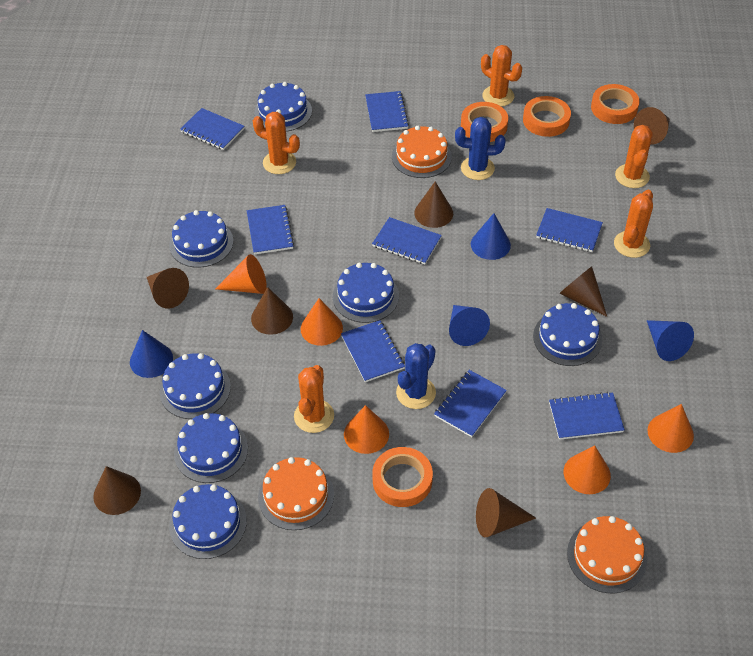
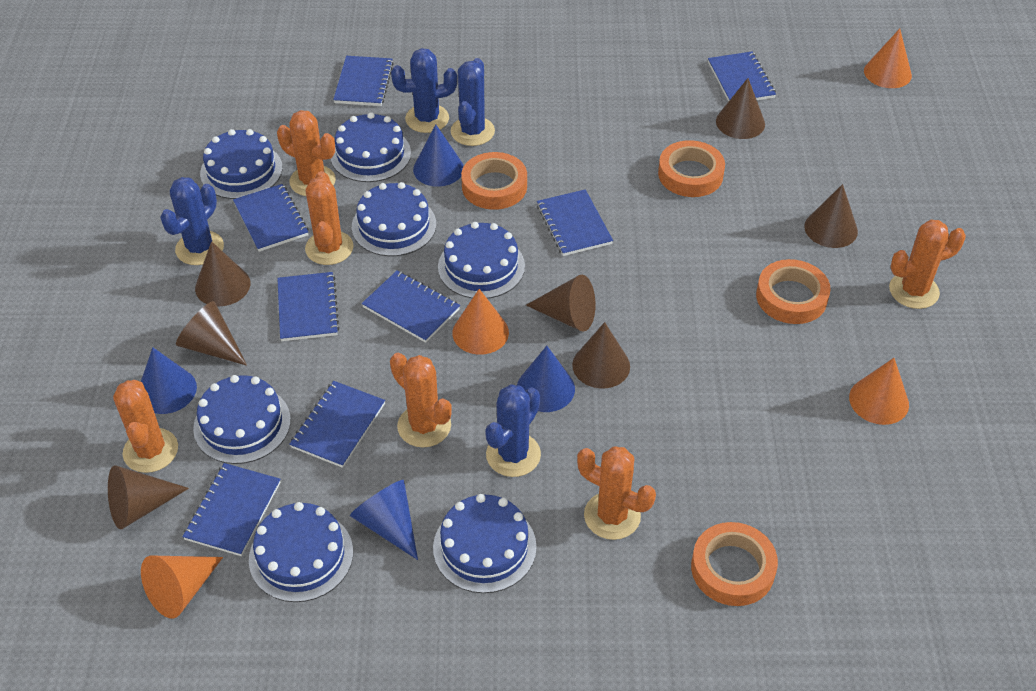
blue cactus: 2 -> 4
orange cactus: 5 -> 6
orange cake: 3 -> 0
orange cone: 5 -> 4

